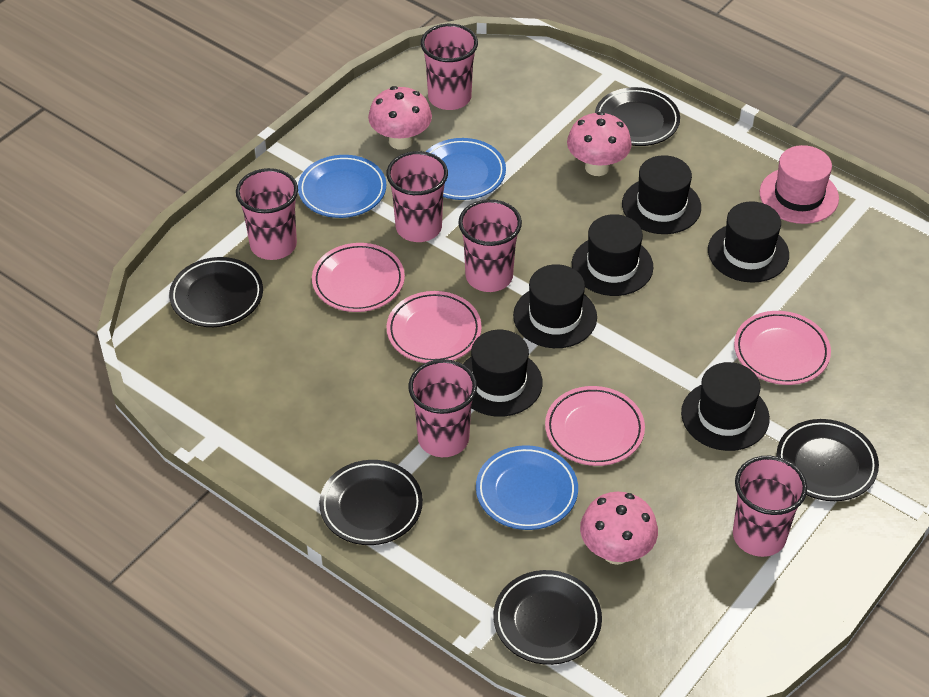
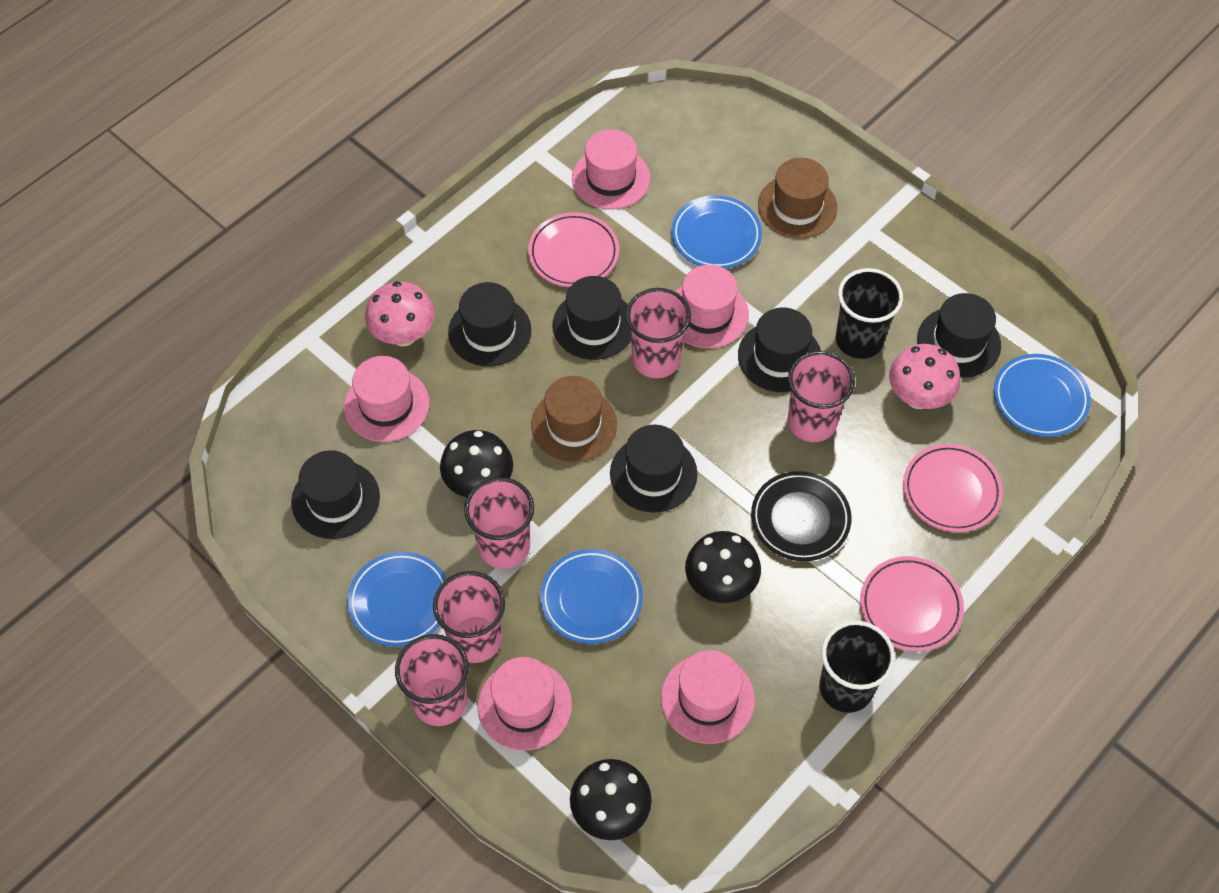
black cup: 0 -> 2
black mushroom: 0 -> 3
black plate: 5 -> 1
blue plate: 3 -> 4
brown hat: 0 -> 2
pink cup: 6 -> 5
pink hat: 1 -> 5
pink mushroom: 3 -> 2
pink plate: 4 -> 3

